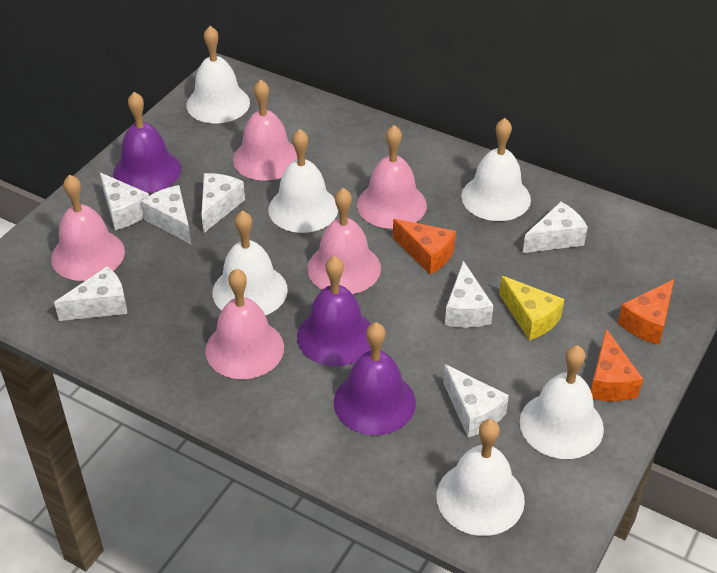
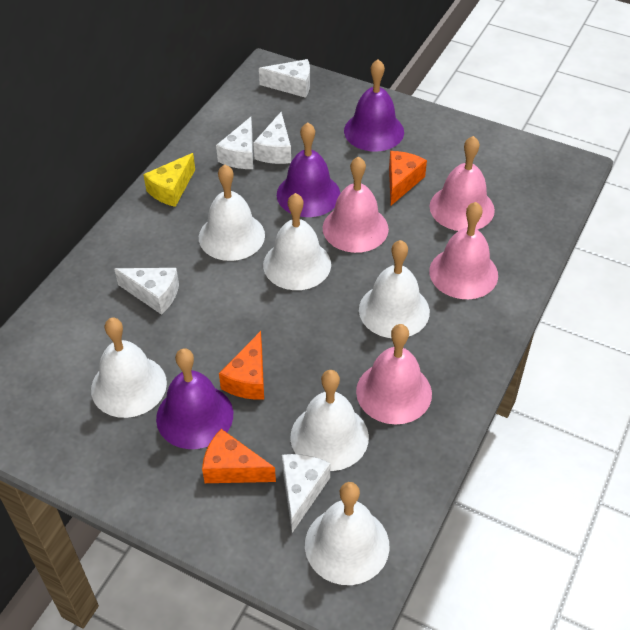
pink bell: 5 -> 4
white cheese: 7 -> 5

